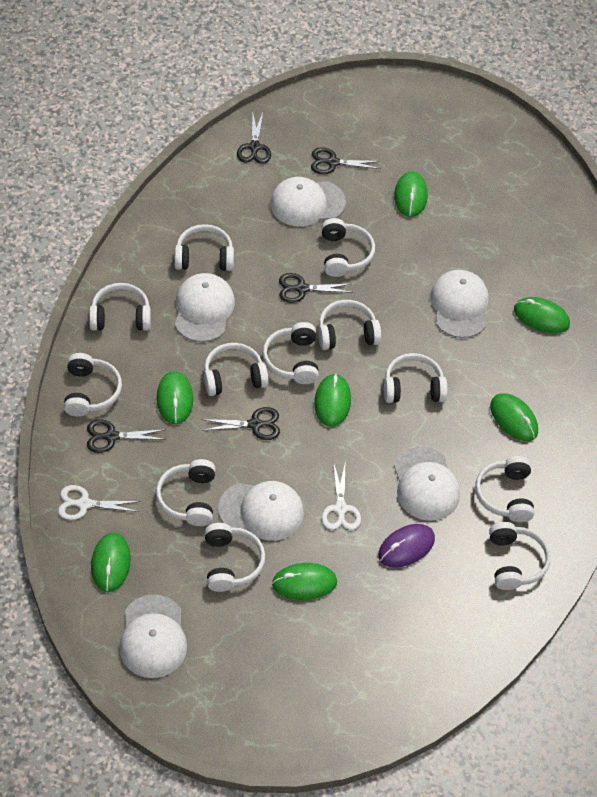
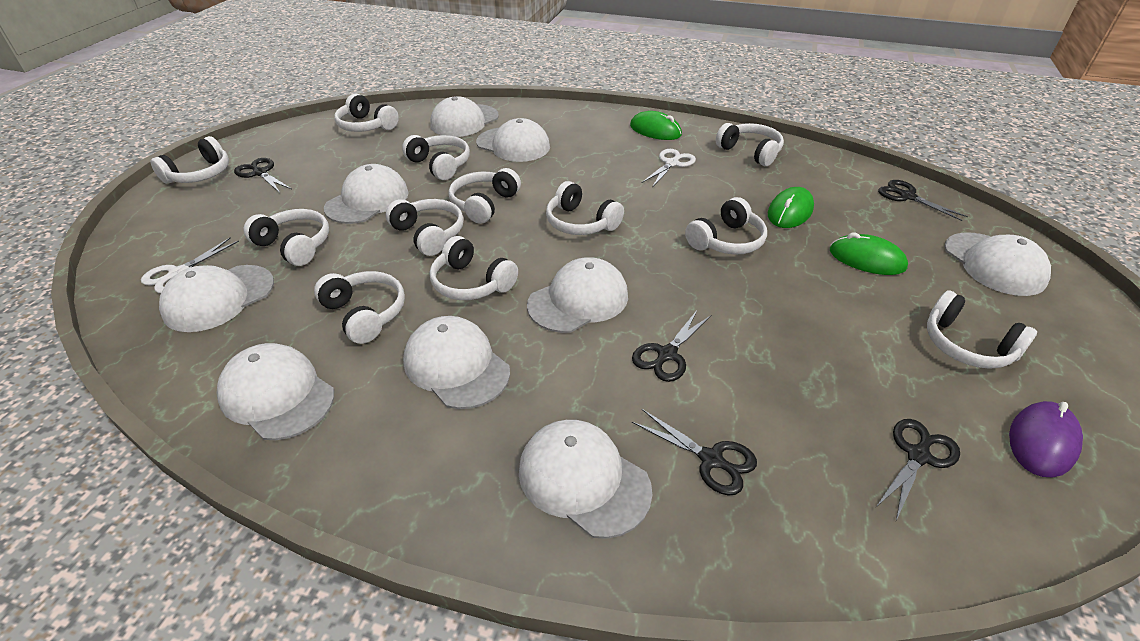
green mouse: 7 -> 3
white cap: 6 -> 9

